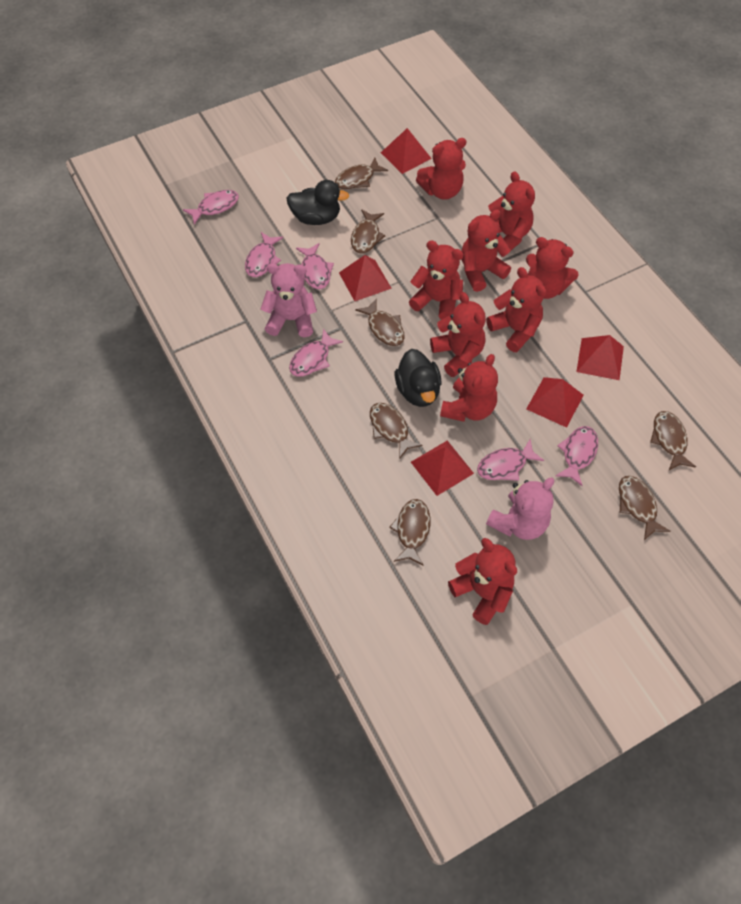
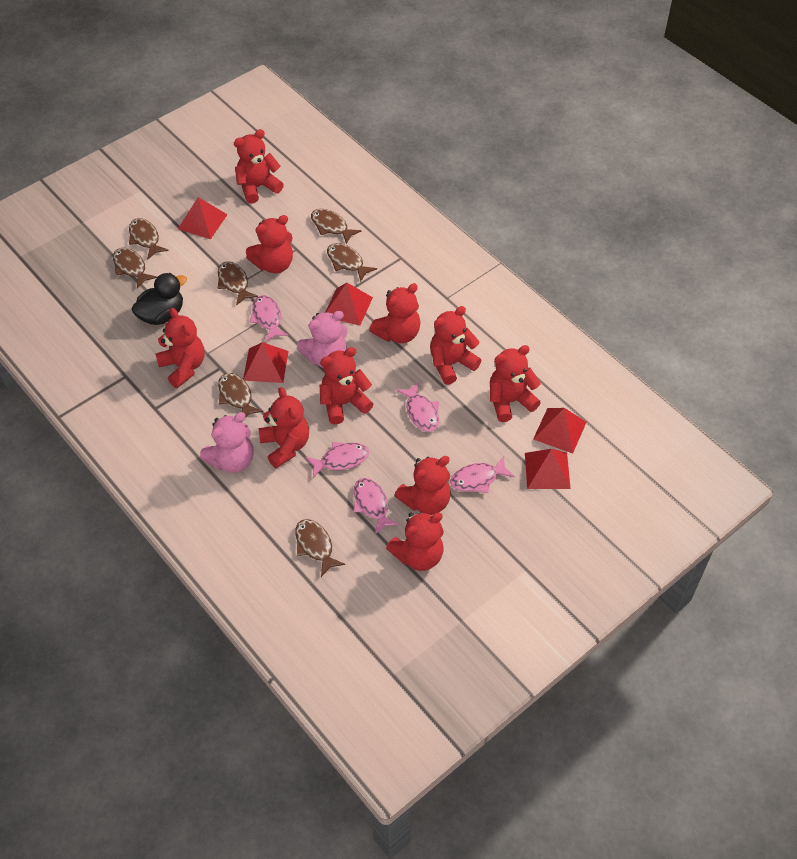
black duck: 2 -> 1
pink fish: 6 -> 5
red teddy bear: 9 -> 10

